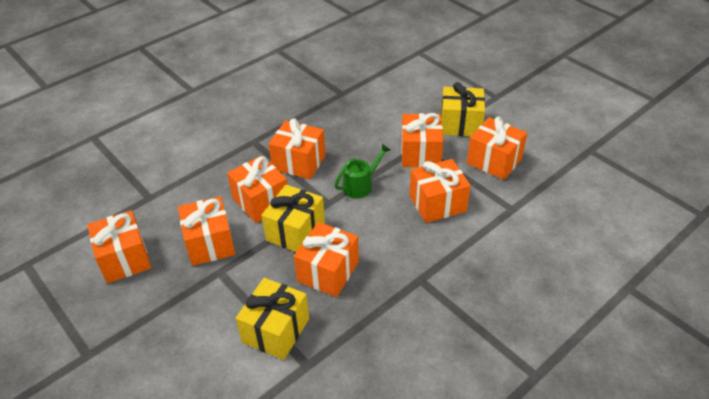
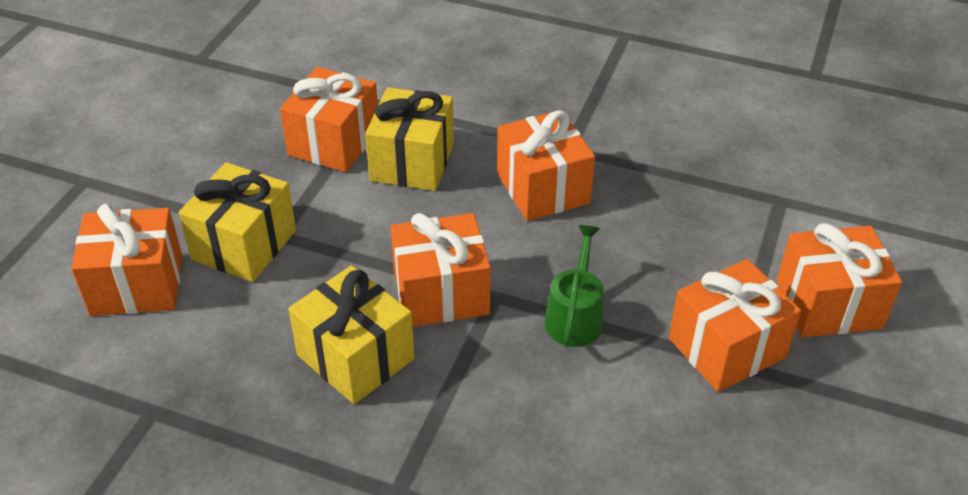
orange gift: 8 -> 6

